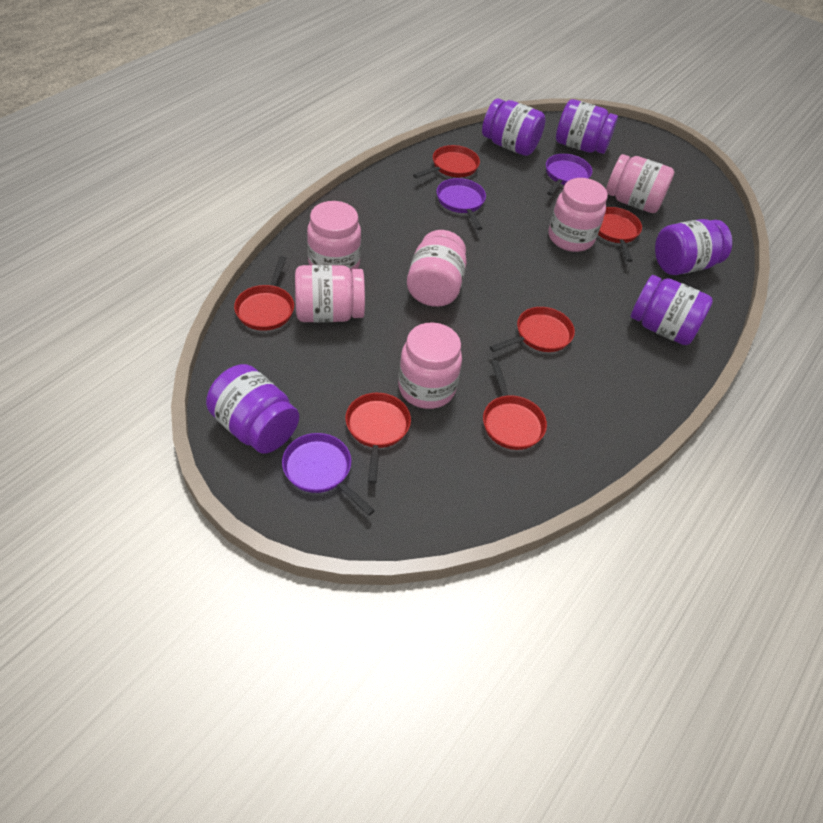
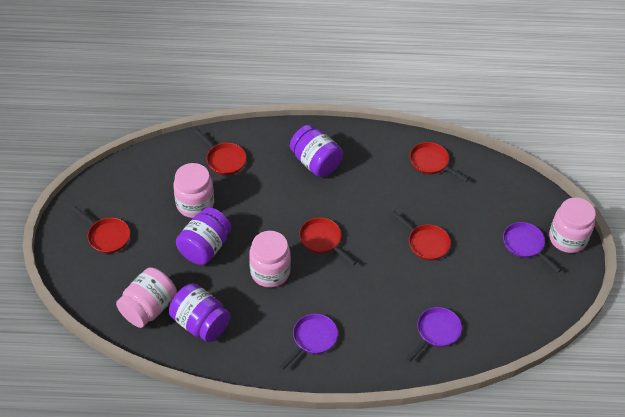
pink jar: 6 -> 4
purple jar: 5 -> 3
red pan: 6 -> 5

